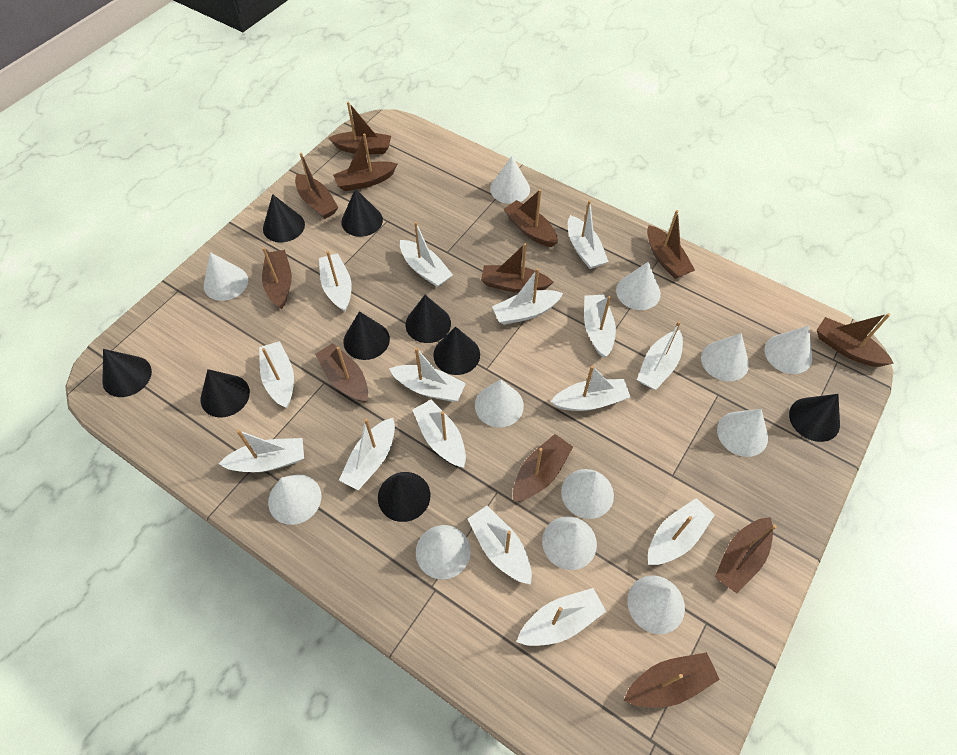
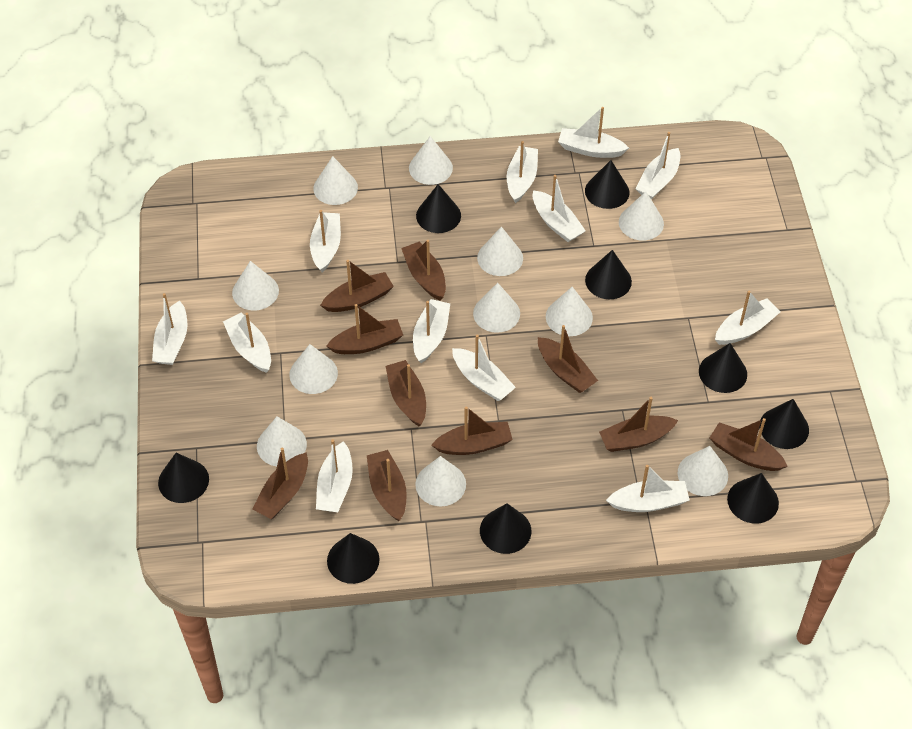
brown boat: 12 -> 10
white boat: 15 -> 12
white cone: 12 -> 11

